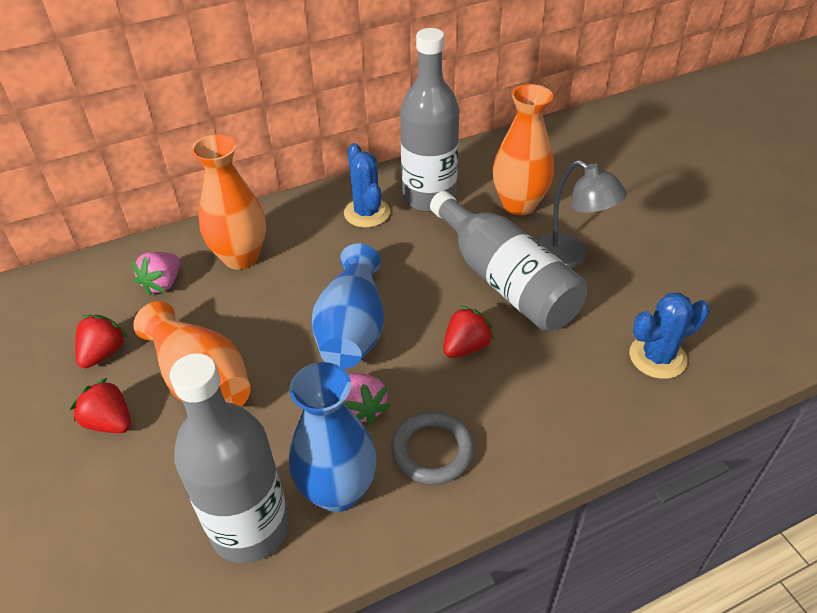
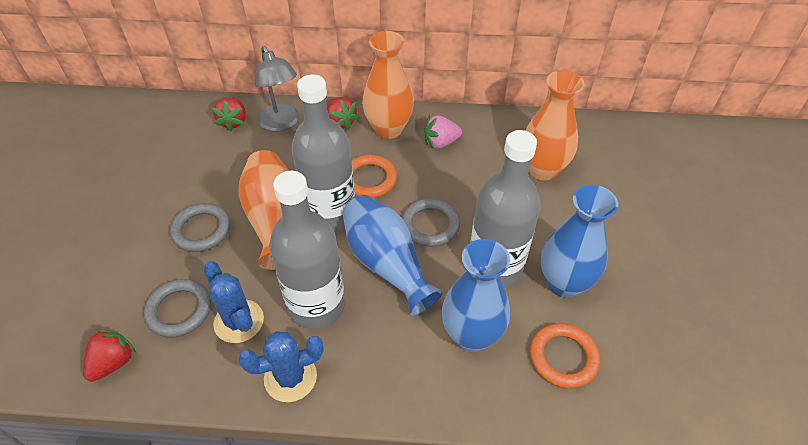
blue vase: 2 -> 3
grey ring: 1 -> 3
orange ring: 0 -> 2
pink strawberry: 2 -> 1

